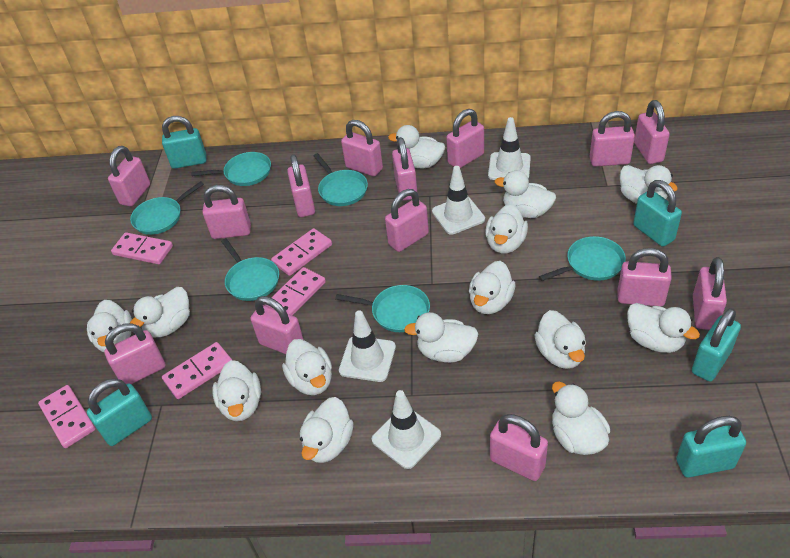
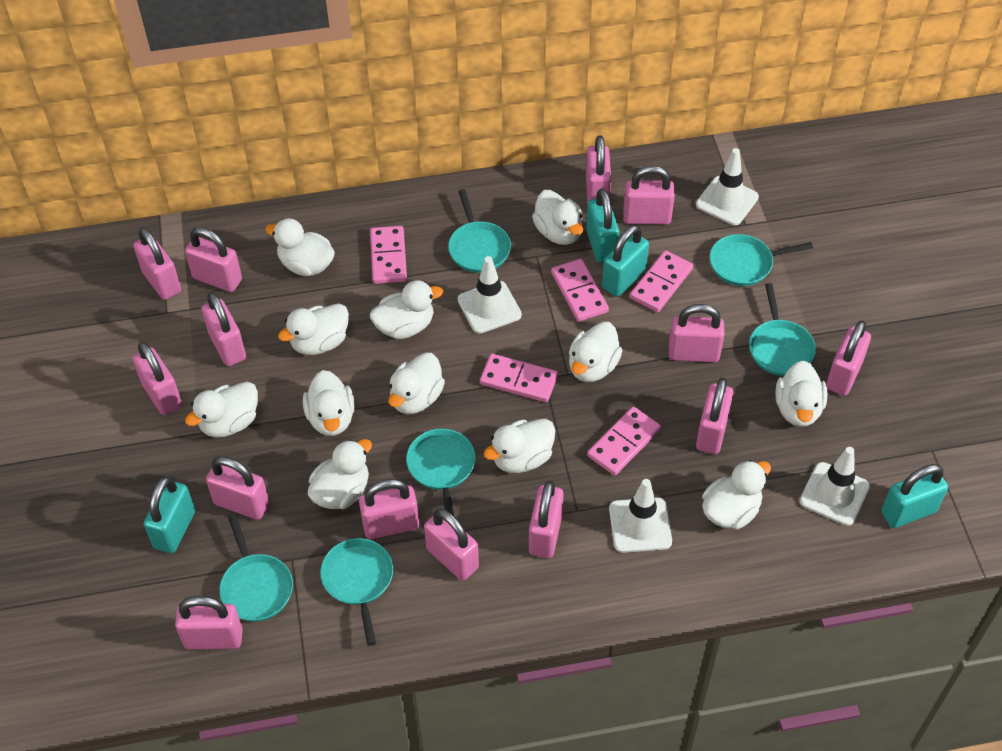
turquoise padlock: 5 -> 4
white duck: 14 -> 12

